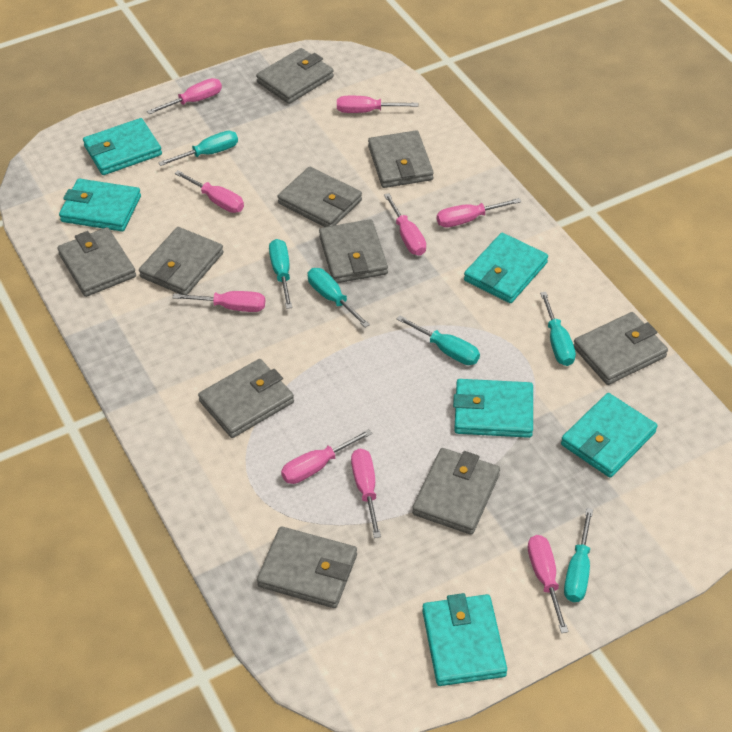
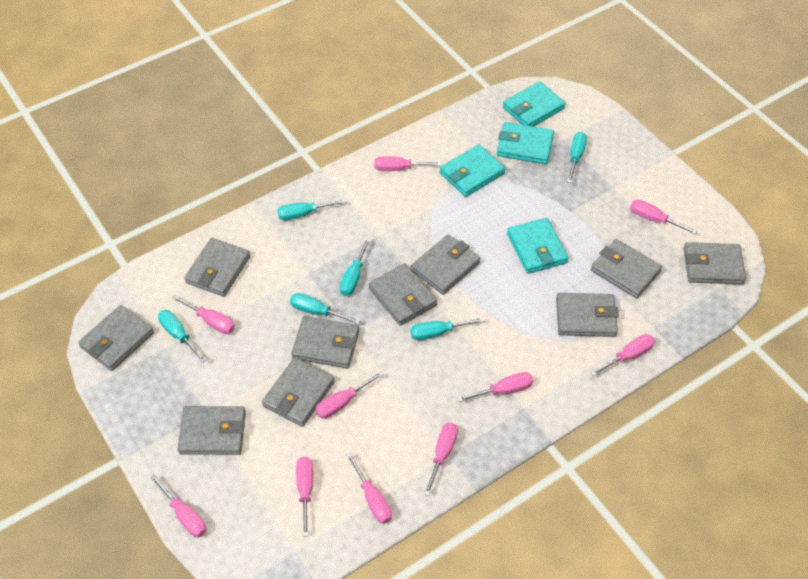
pink screwdriver: 9 -> 10
turquoise wallet: 6 -> 4

